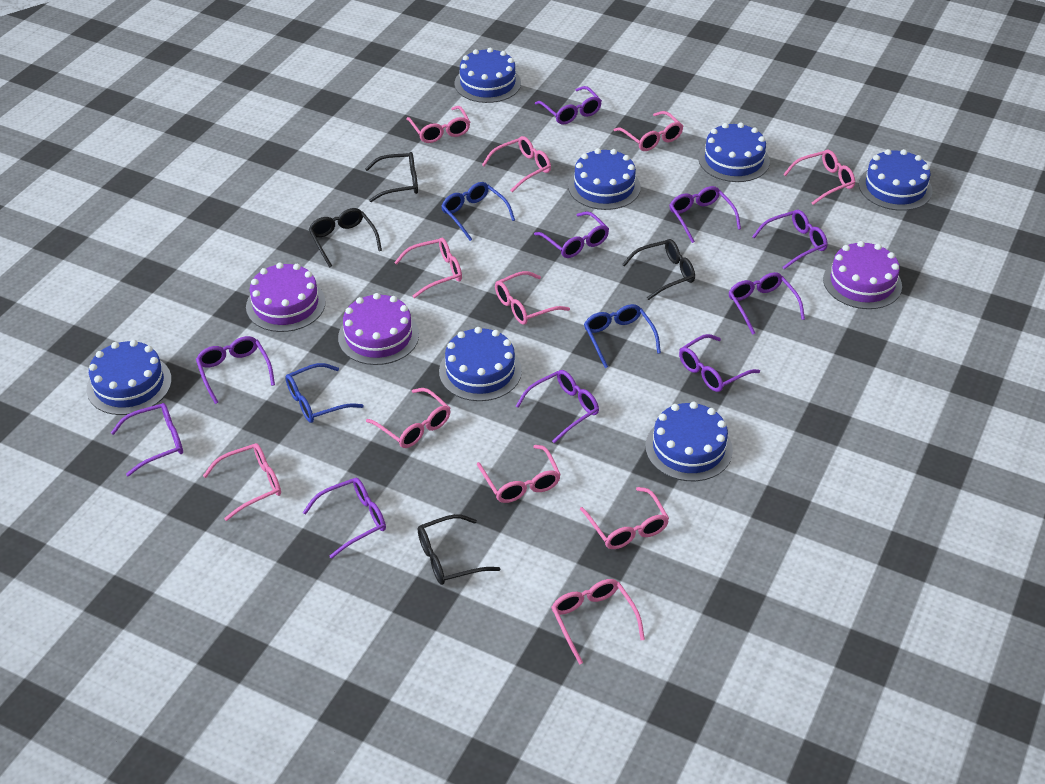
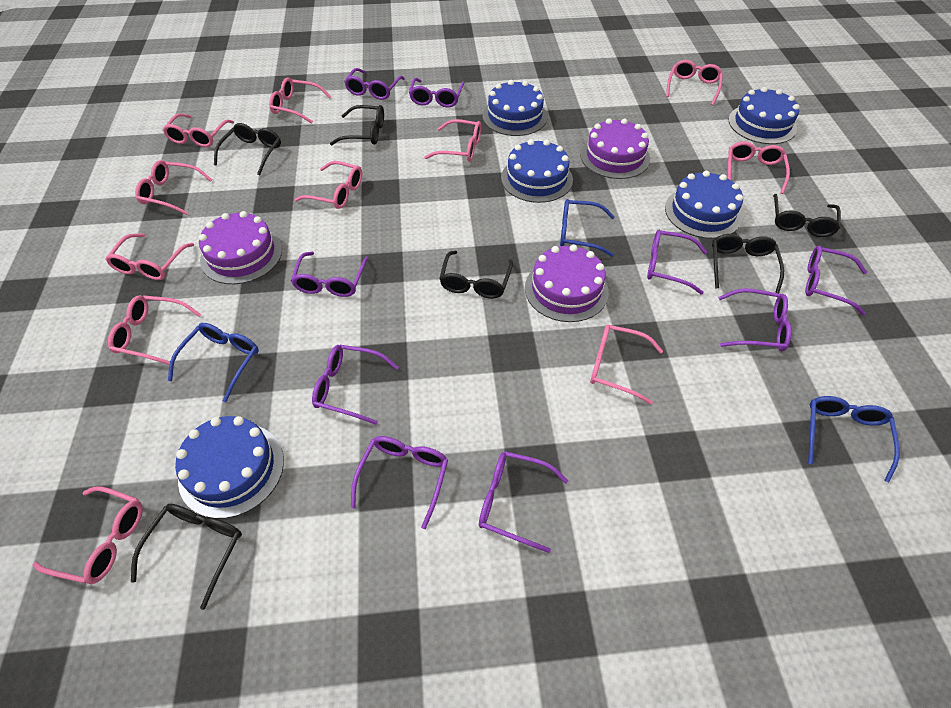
black glasses: 4 -> 6
blue cake: 7 -> 5
purple glasses: 10 -> 9

